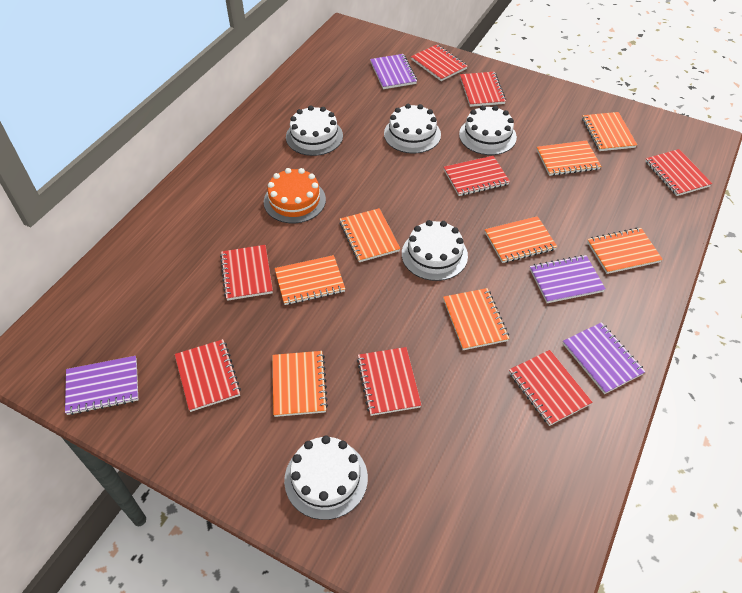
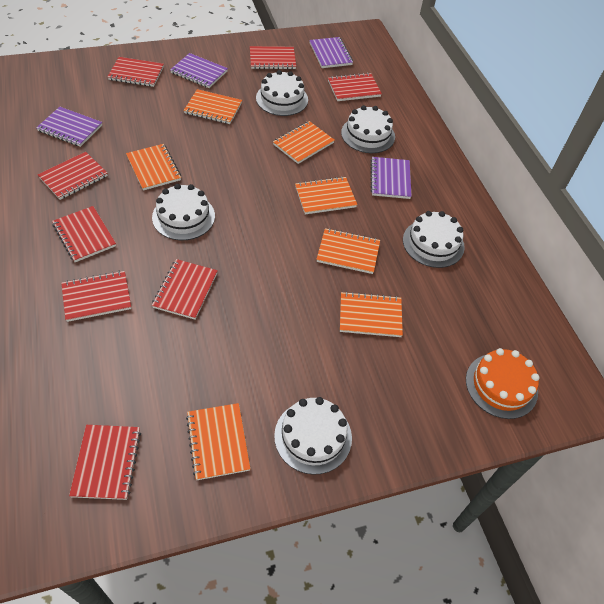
orange notebook: 8 -> 7

